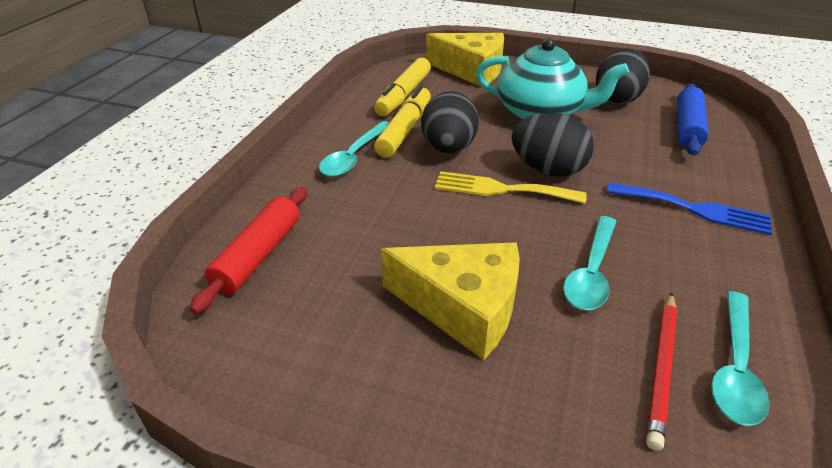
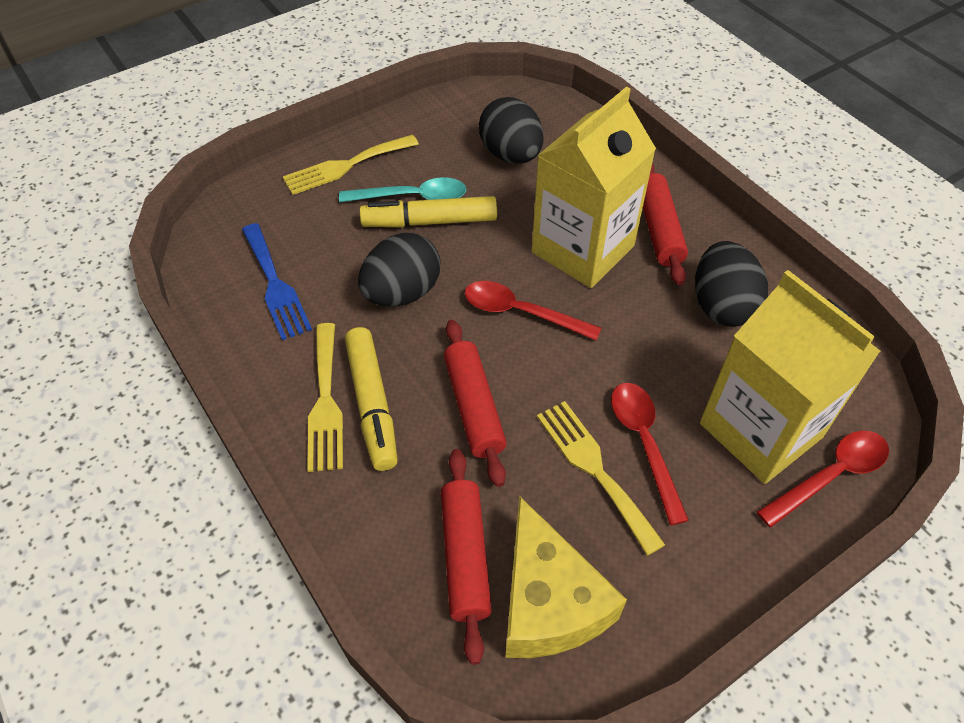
blue rolling pin: 1 -> 0
red pencil: 1 -> 0
red rolling pin: 1 -> 3
red spoon: 0 -> 3
turquoise spoon: 3 -> 1
turquoise teapot: 1 -> 0
yellow carton: 0 -> 2
yellow cheese: 2 -> 1
yellow fork: 1 -> 3

